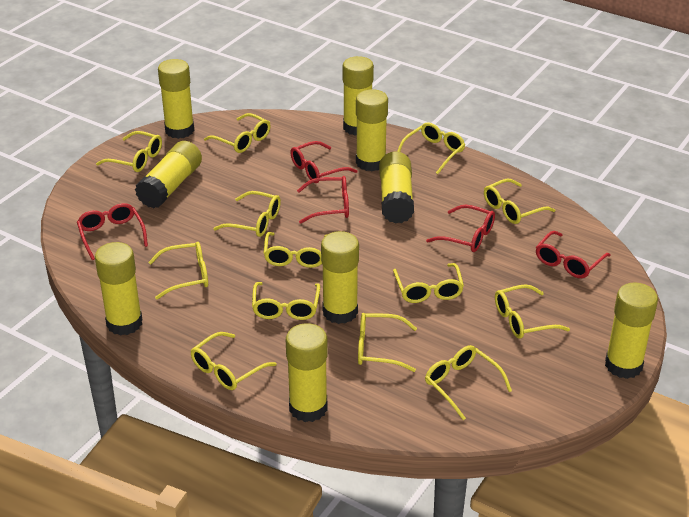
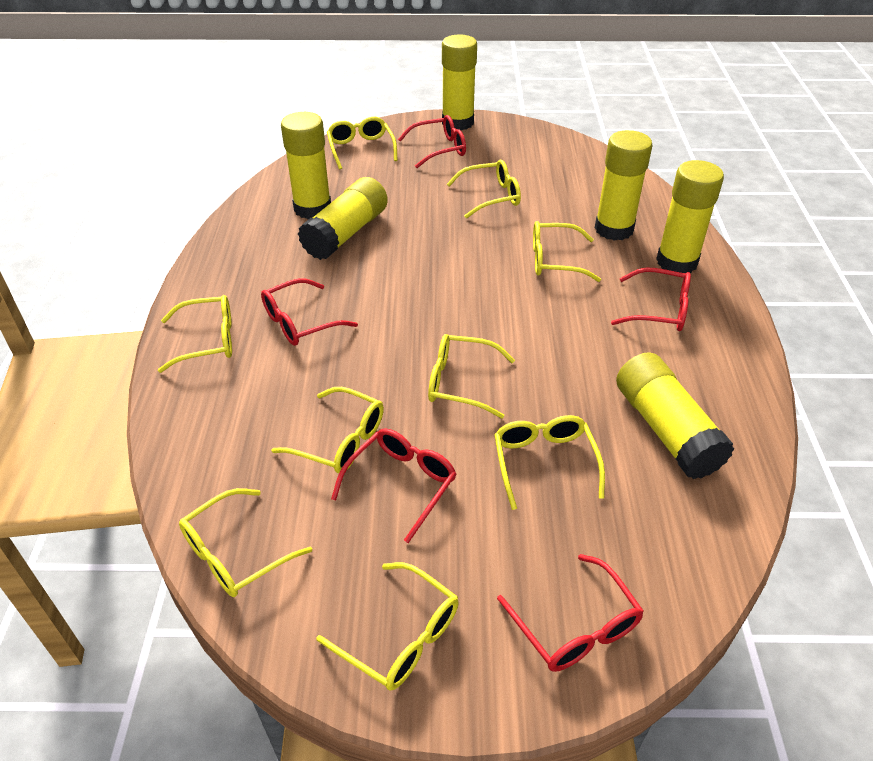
yellow glasses: 13 -> 9
yellow glue stick: 9 -> 6

